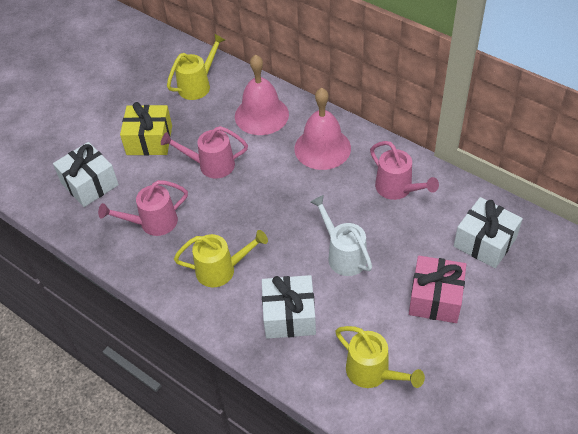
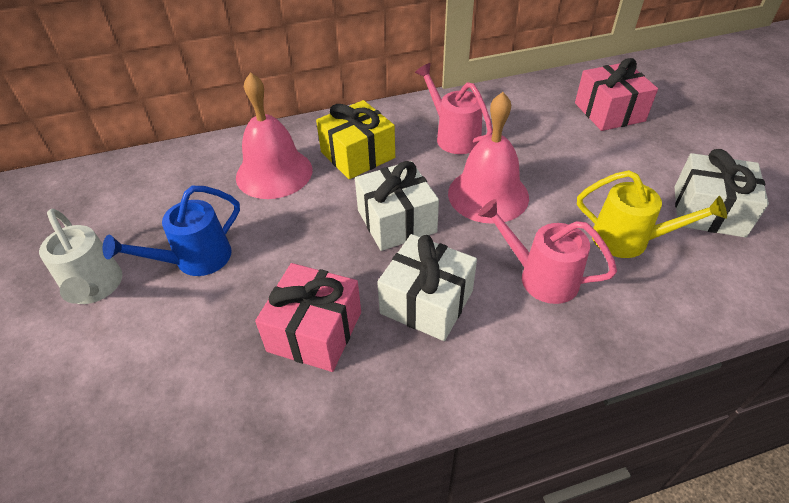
blue watering can: 0 -> 1
pink gift: 1 -> 2
pink watering can: 3 -> 2
yellow watering can: 3 -> 1

